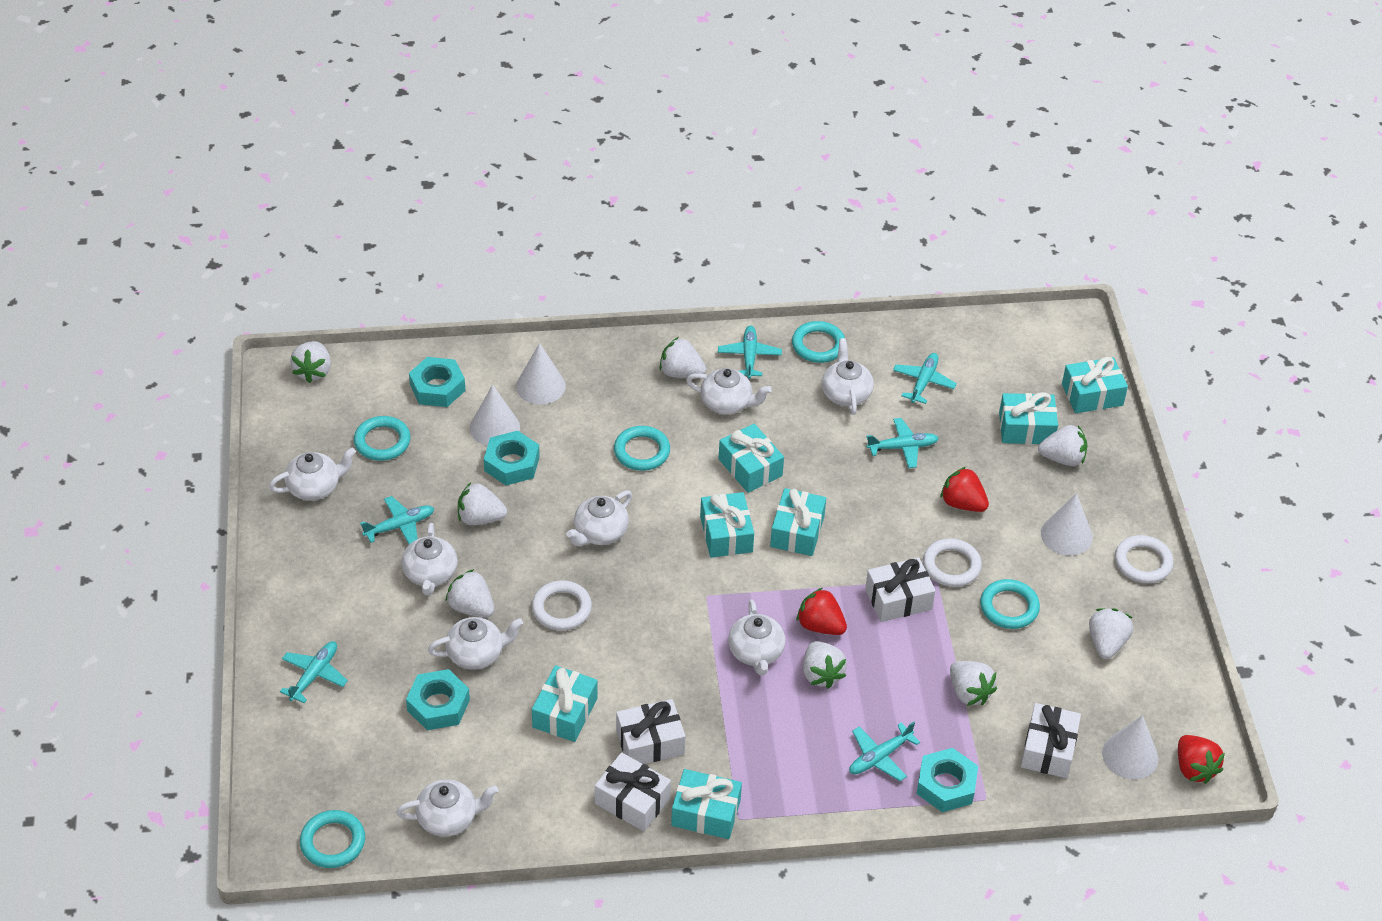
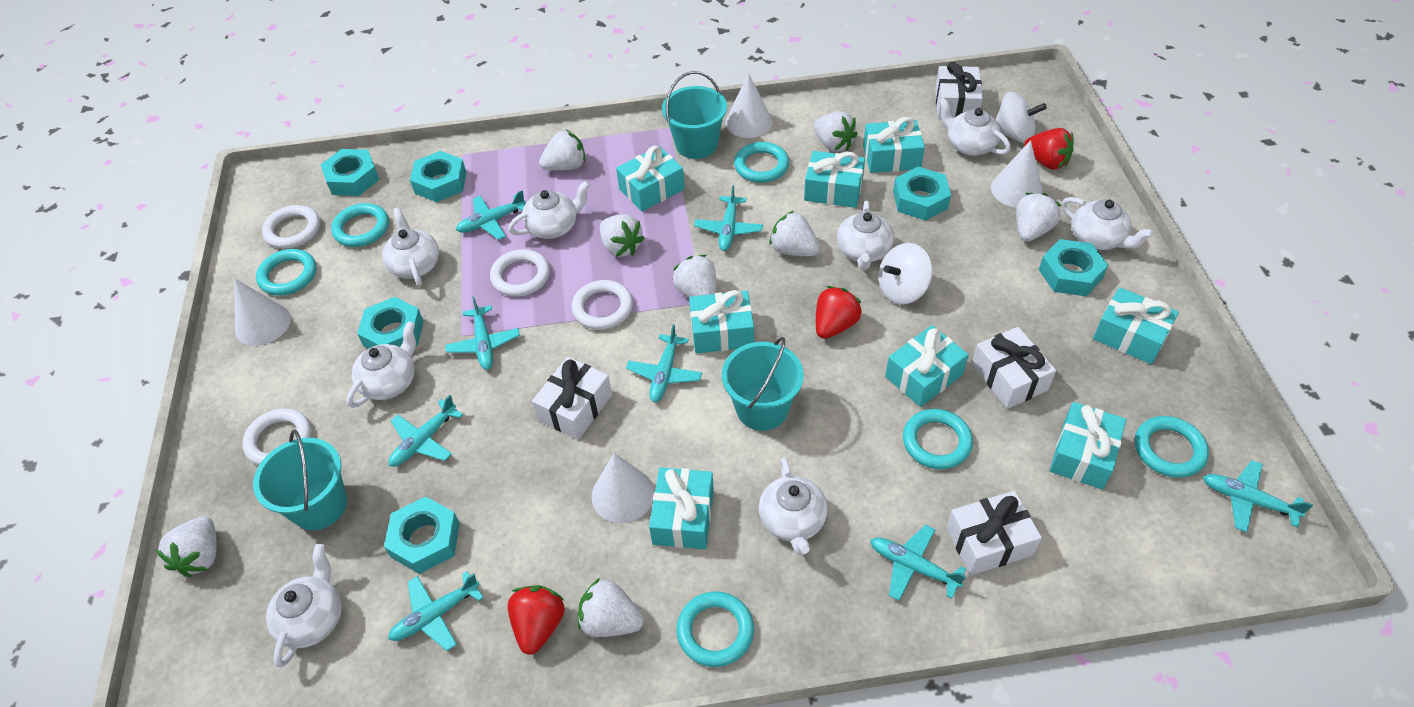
turquoise bucket: 0 -> 3
turquoise gift: 7 -> 8
turquoise nut: 4 -> 6
turquoise plane: 6 -> 8
turquoise ring: 5 -> 6
white ring: 3 -> 4
white spinning top: 0 -> 2

